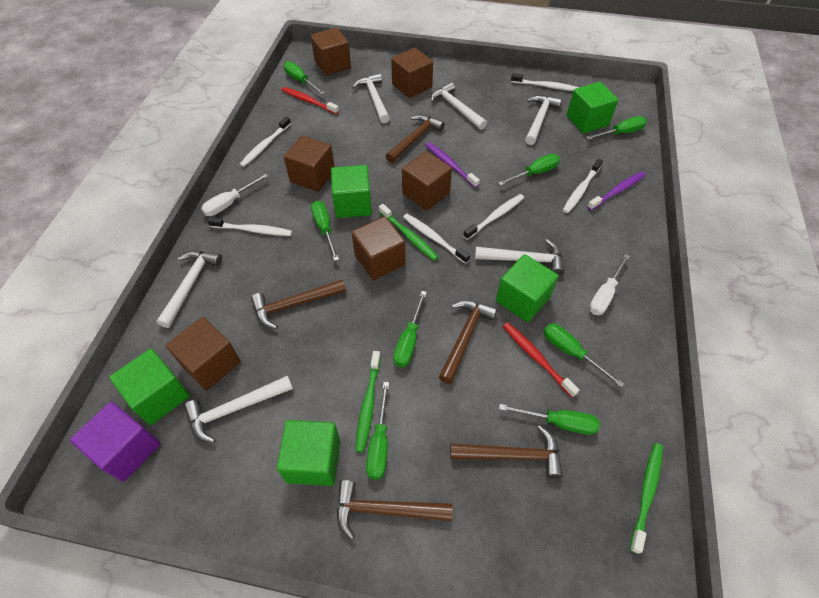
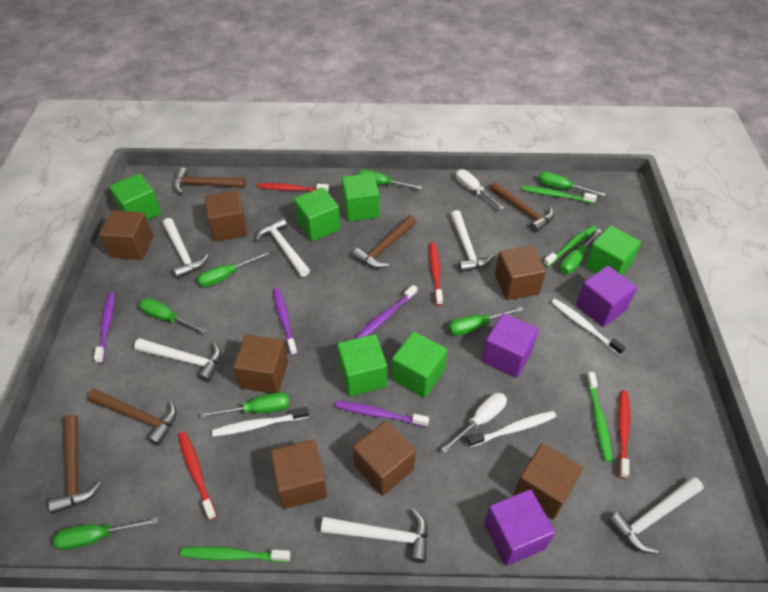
brown cube: 6 -> 7
green cube: 5 -> 6
green toothbrush: 3 -> 4
purple cube: 1 -> 3
purple toothbrush: 2 -> 4
red toothbrush: 2 -> 4
white toothbrush: 6 -> 3

